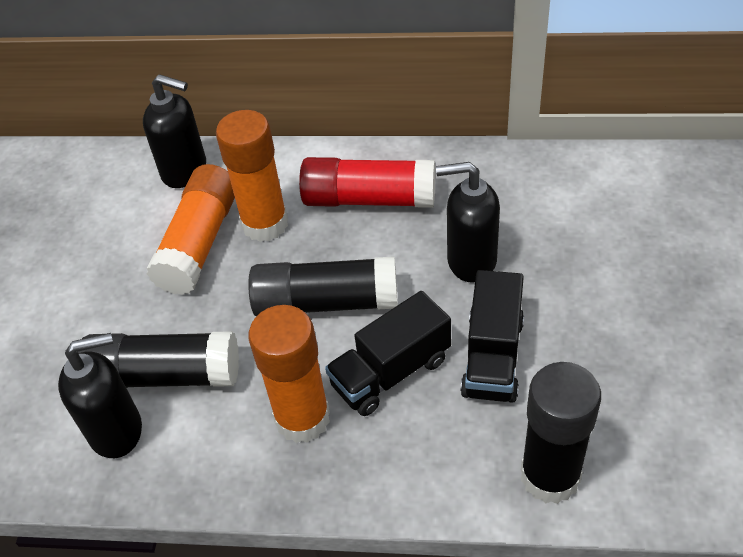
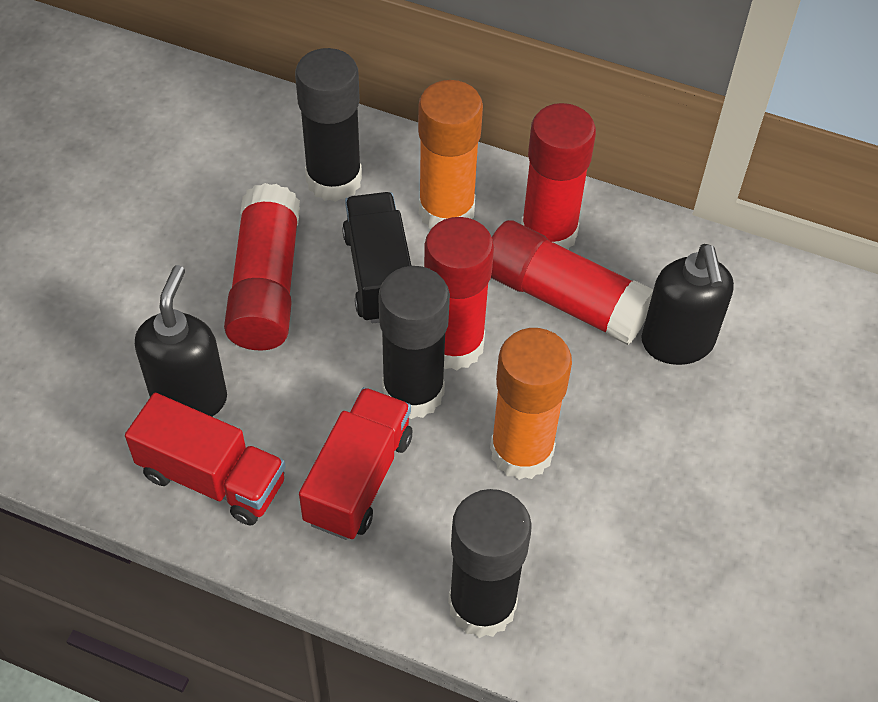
black soap dispenser: 3 -> 2
black truck: 2 -> 1
orange glue stick: 3 -> 2
red glue stick: 1 -> 4
red truck: 0 -> 2

